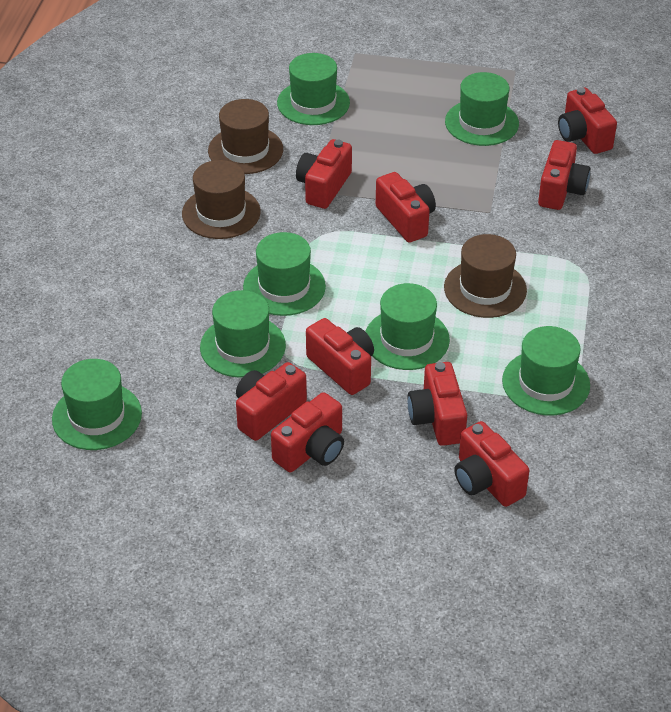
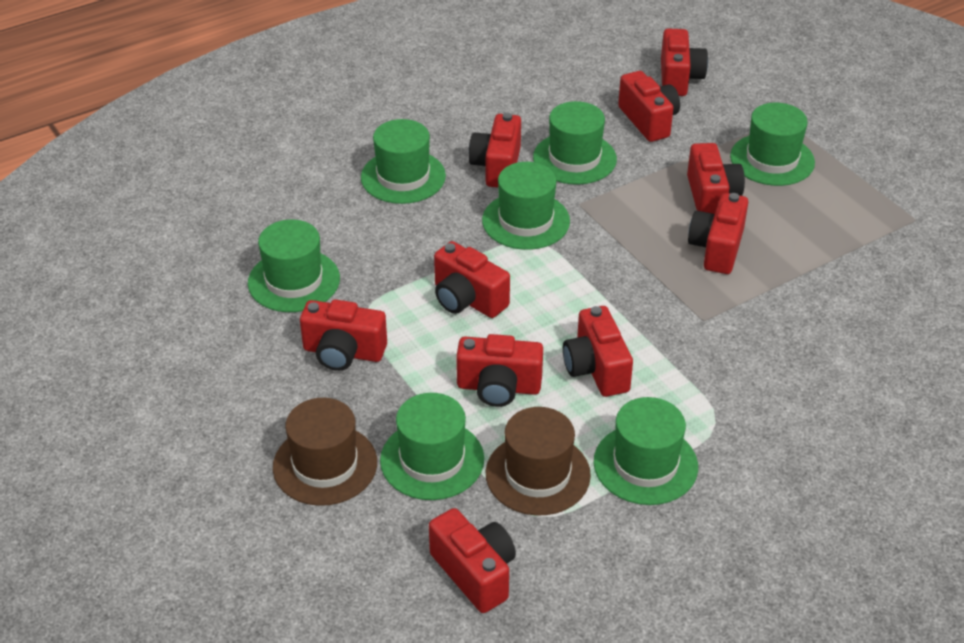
brown hat: 3 -> 2
red camera: 9 -> 10

